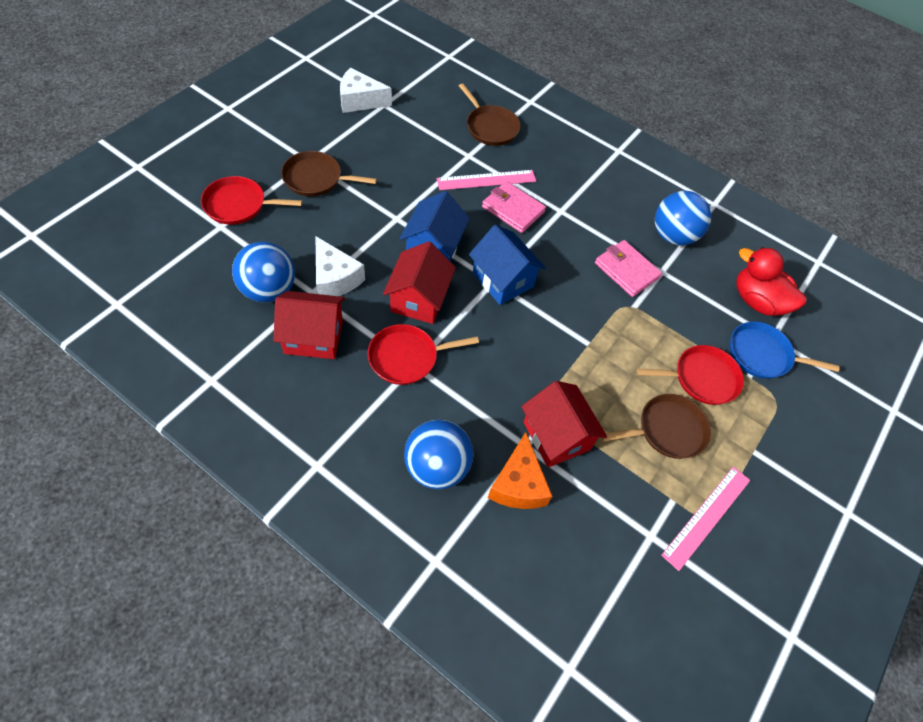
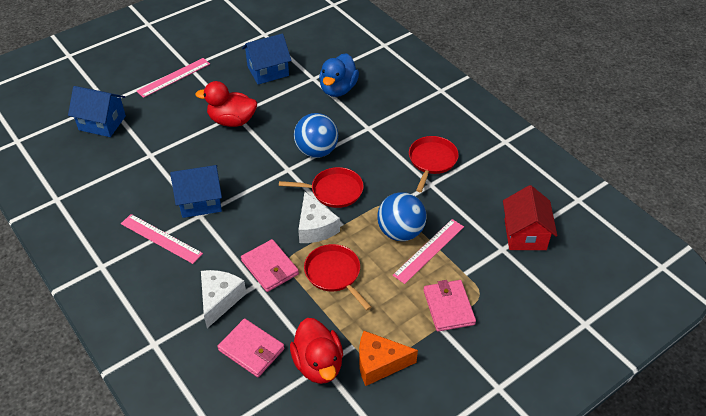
blue ball: 3 -> 2
blue duck: 0 -> 1
blue house: 2 -> 3
blue pan: 1 -> 0
brown pan: 3 -> 0
pink ruler: 2 -> 3
pink wallet: 2 -> 3
red duck: 1 -> 2
red house: 3 -> 1

